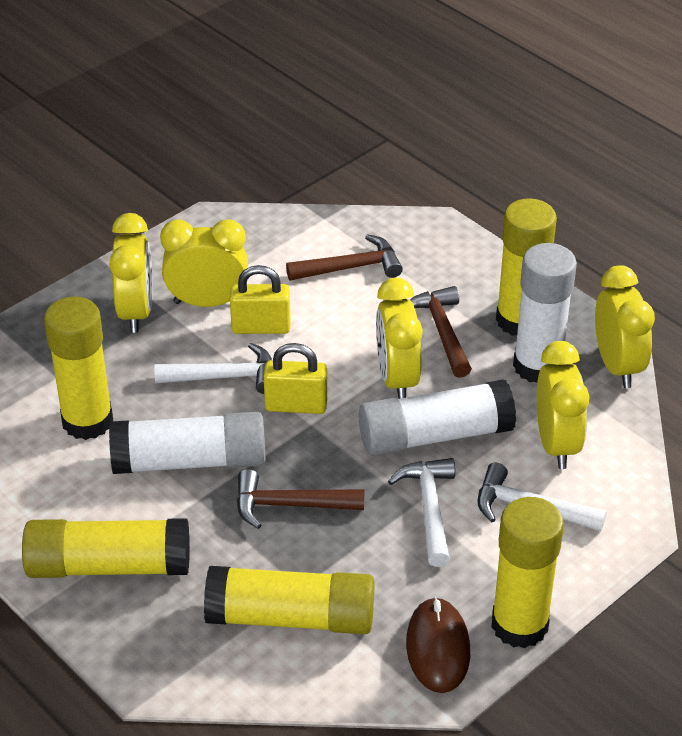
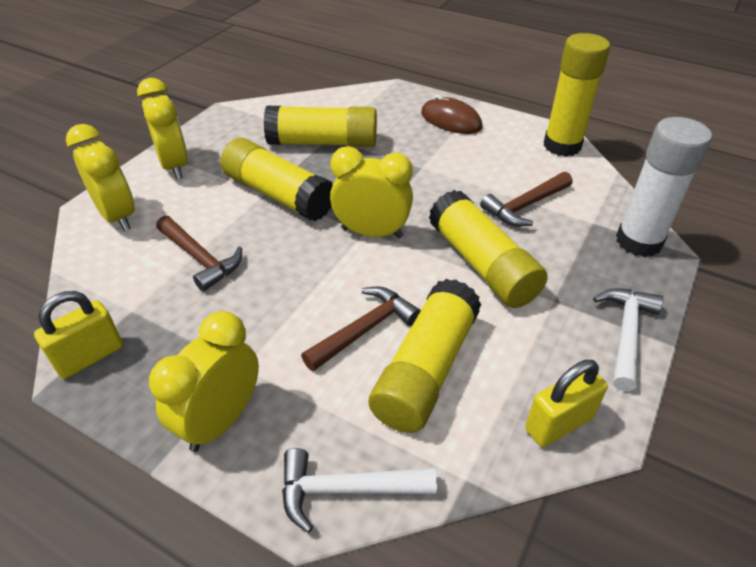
white glue stick: 3 -> 1
white hammer: 3 -> 2
yellow clock: 5 -> 4

